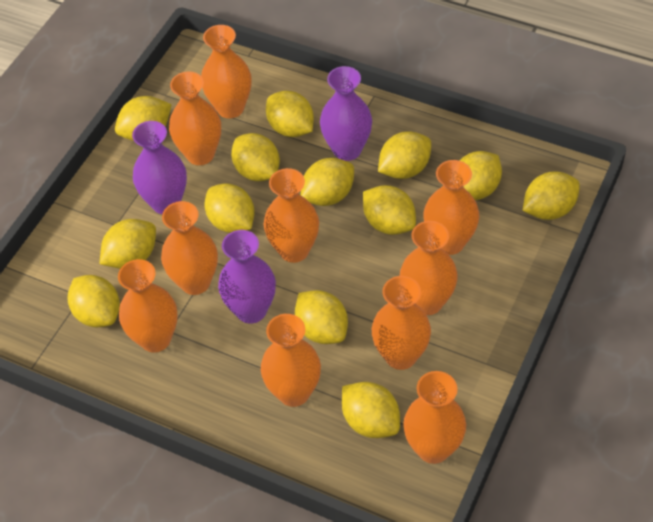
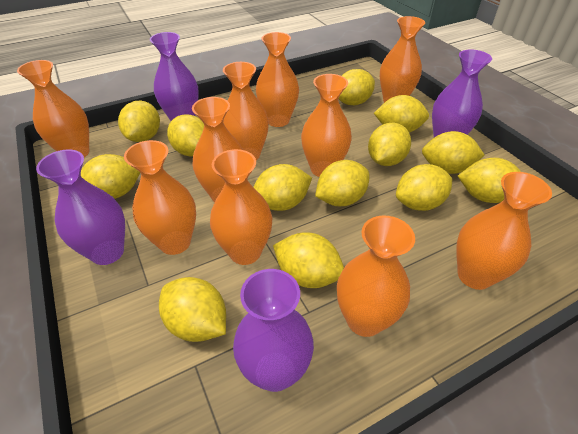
purple vase: 3 -> 4

